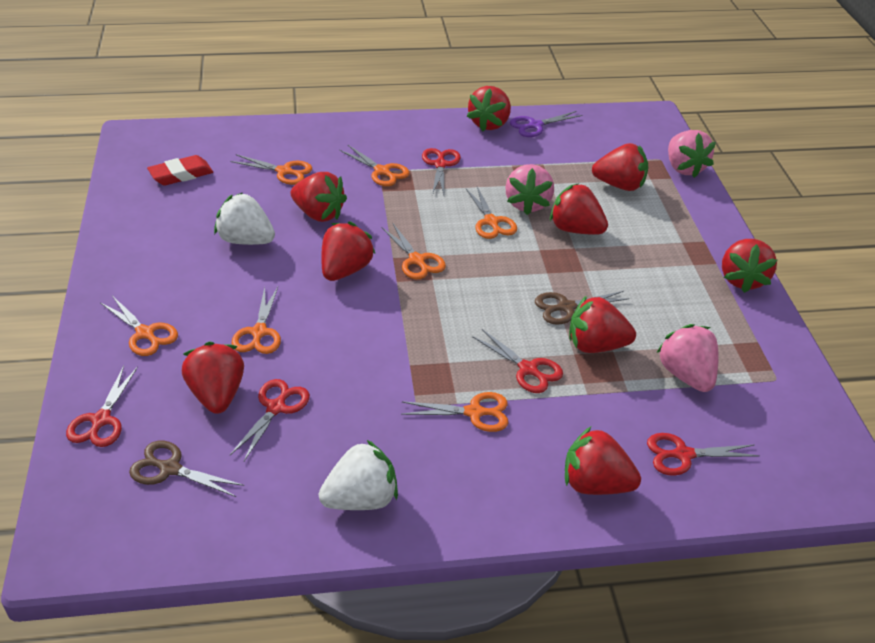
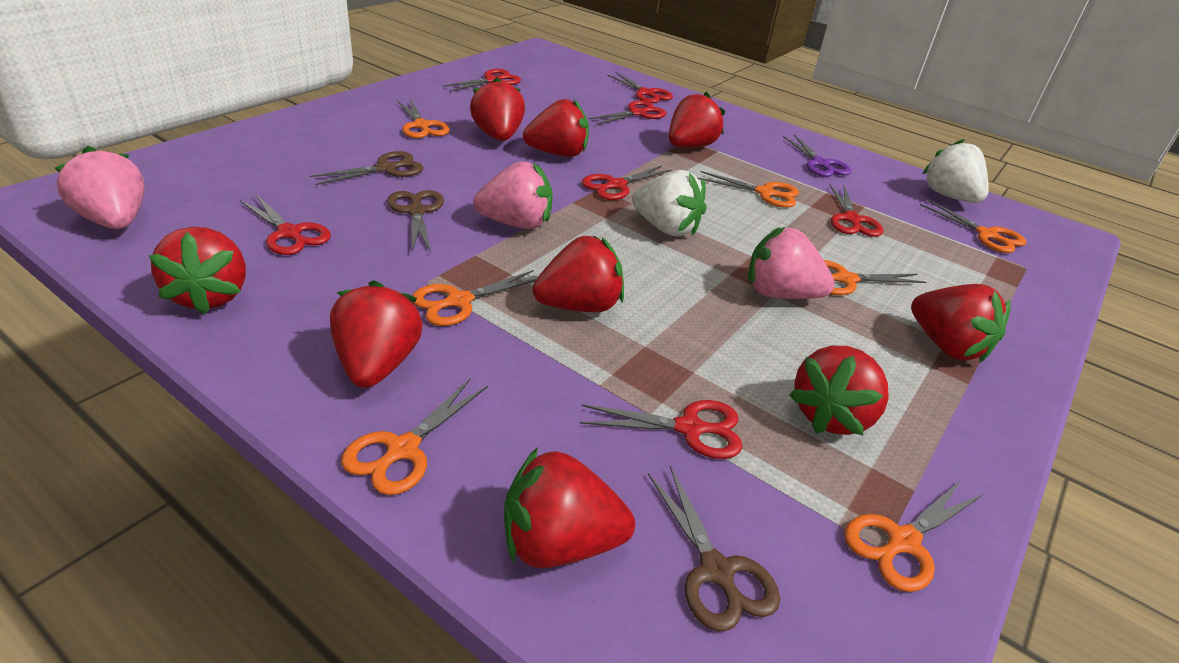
brown scissors: 2 -> 3
red eraser: 1 -> 0
red scissors: 5 -> 7

